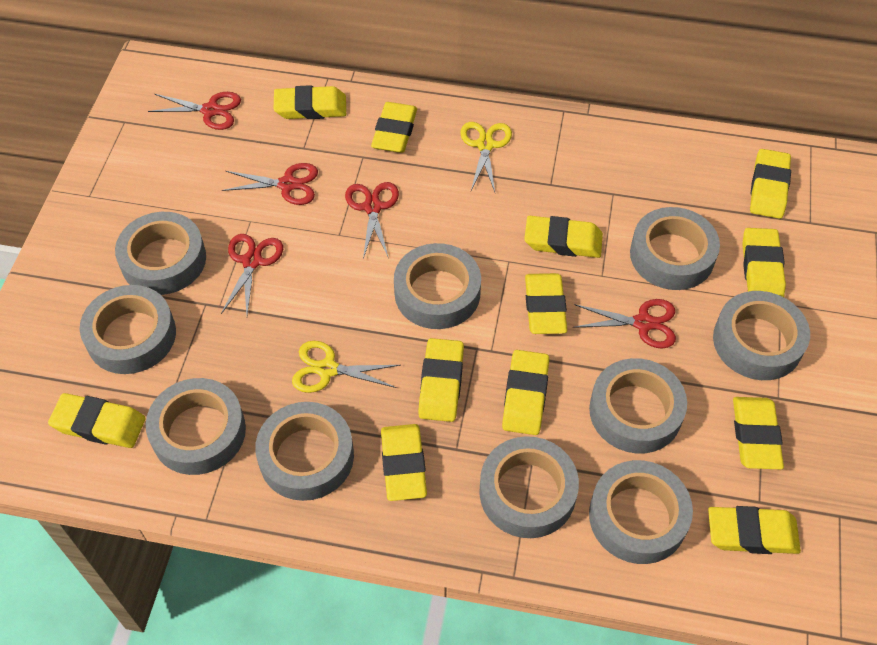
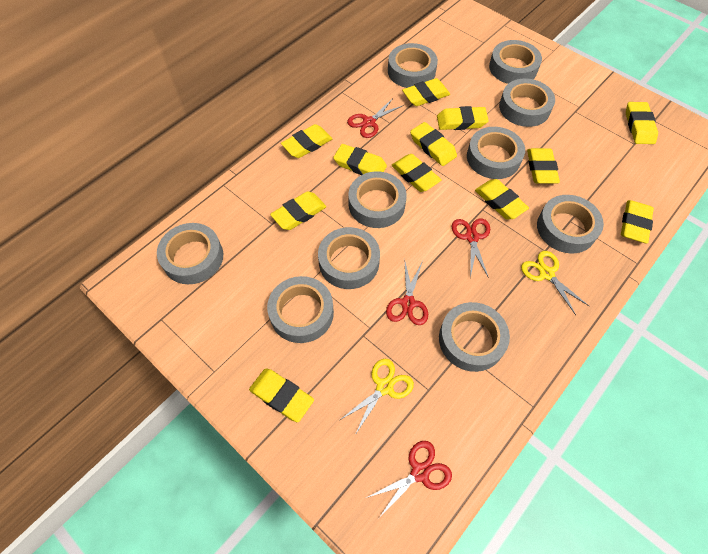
red scissors: 5 -> 4

